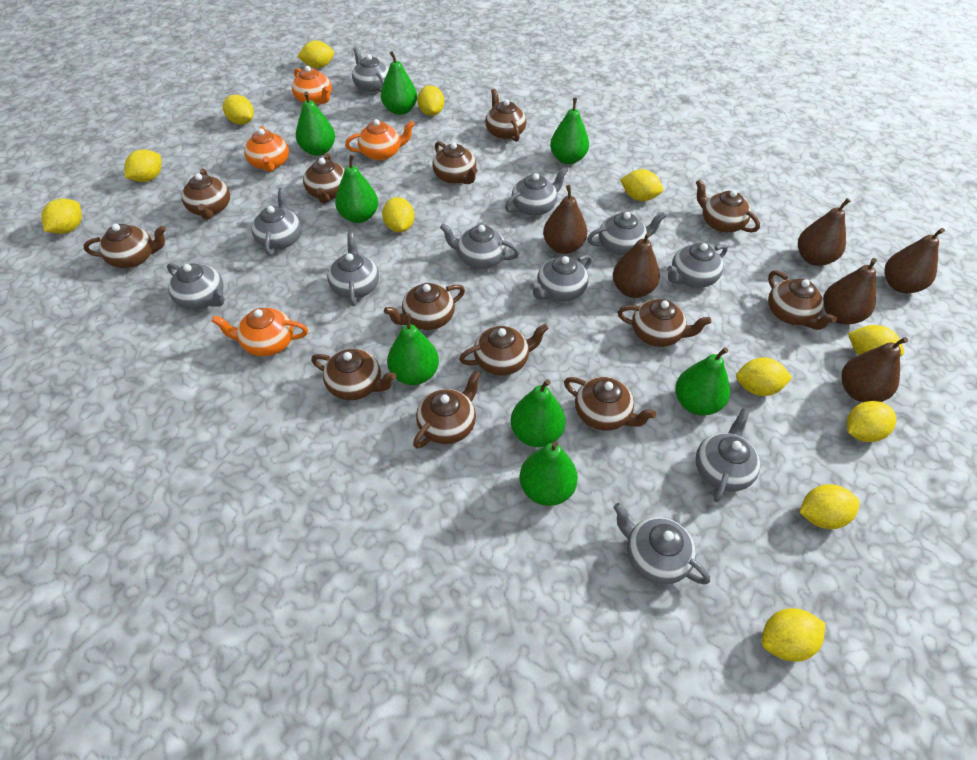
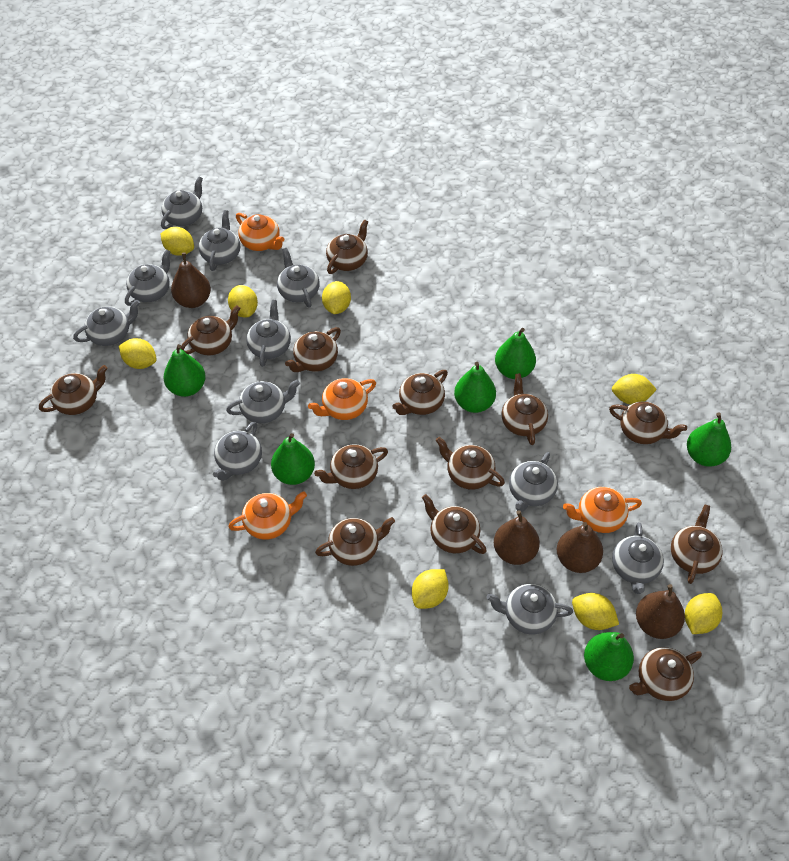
brown pear: 6 -> 4
green pear: 8 -> 6
yellow lemon: 12 -> 8

